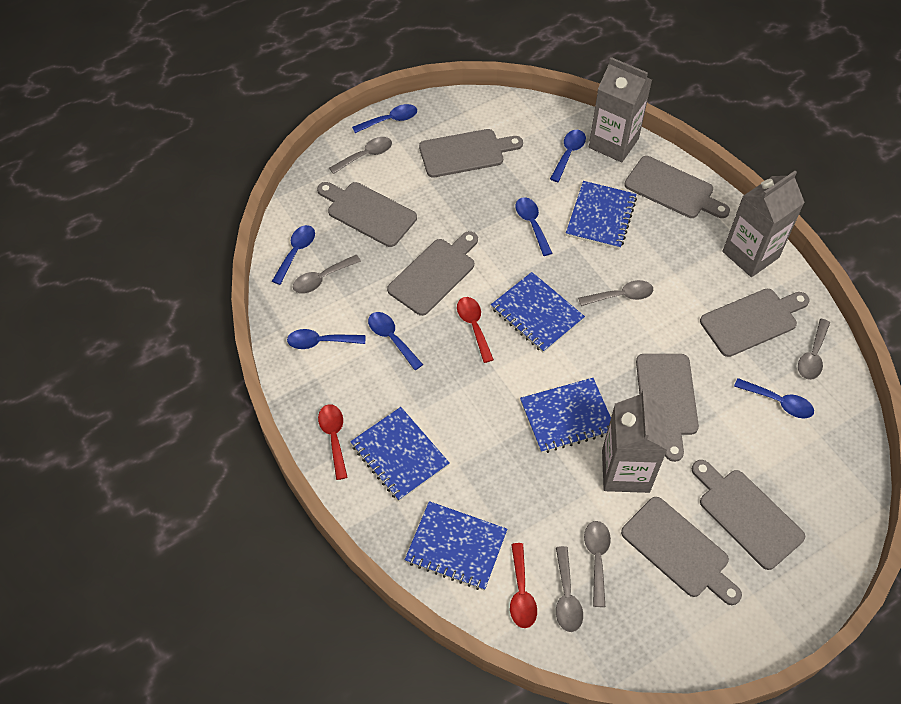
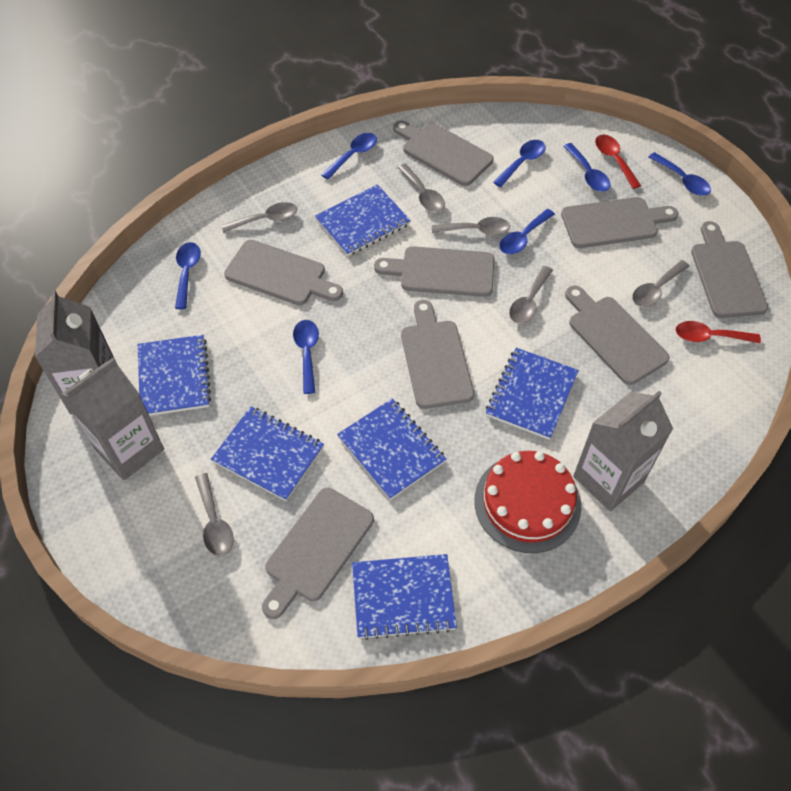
blue notebook: 5 -> 6
red cake: 0 -> 1
red spoon: 3 -> 2

